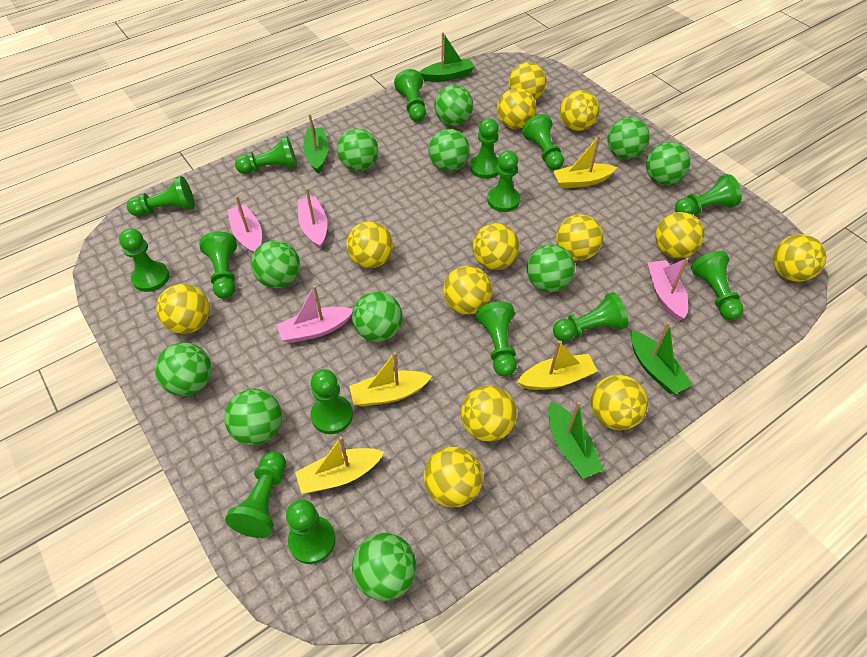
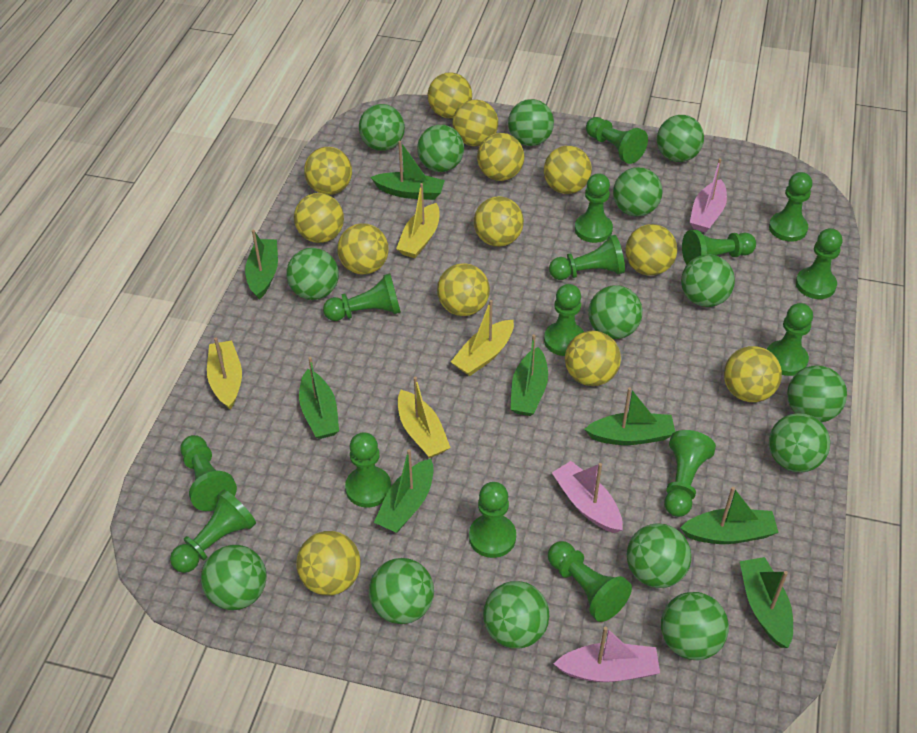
green ball: 11 -> 15
green boat: 4 -> 8
pink boat: 4 -> 3

